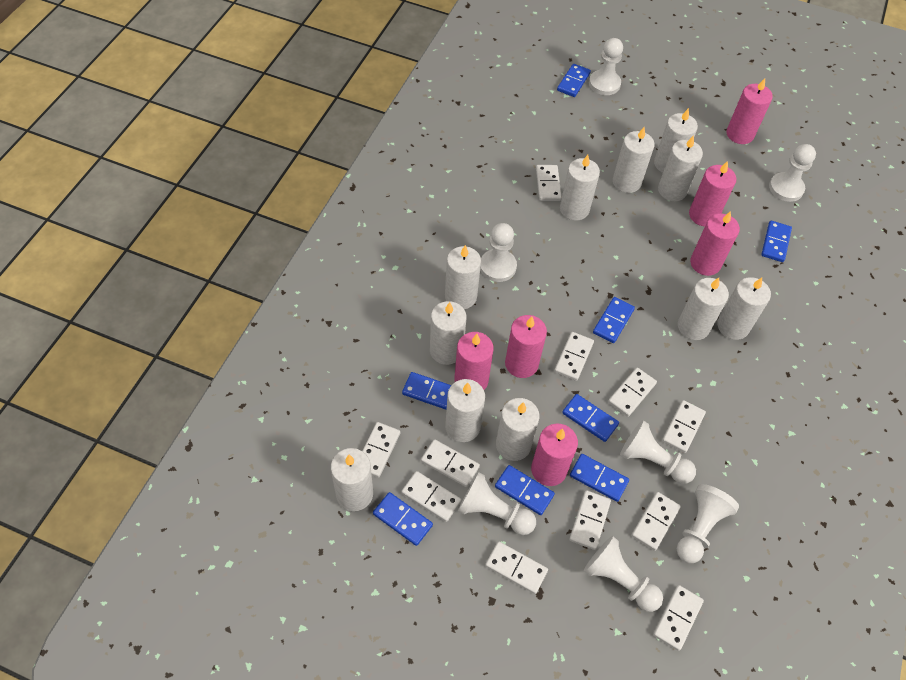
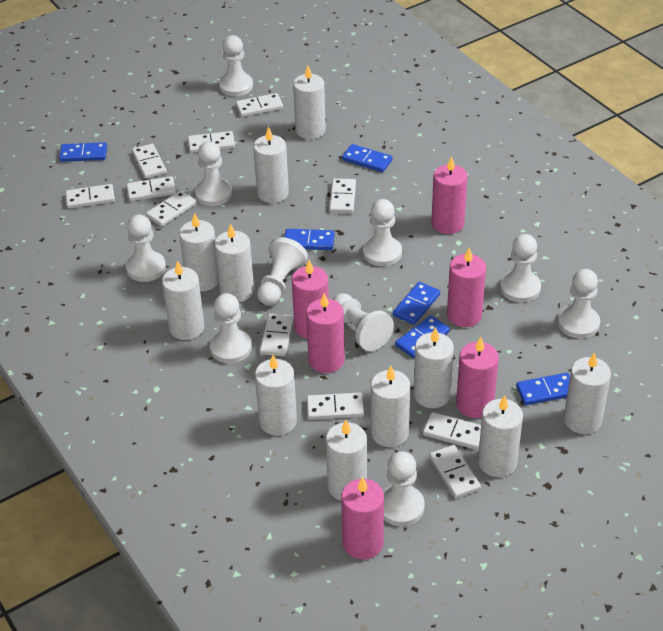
blue domino: 8 -> 6
white pawn: 7 -> 10

